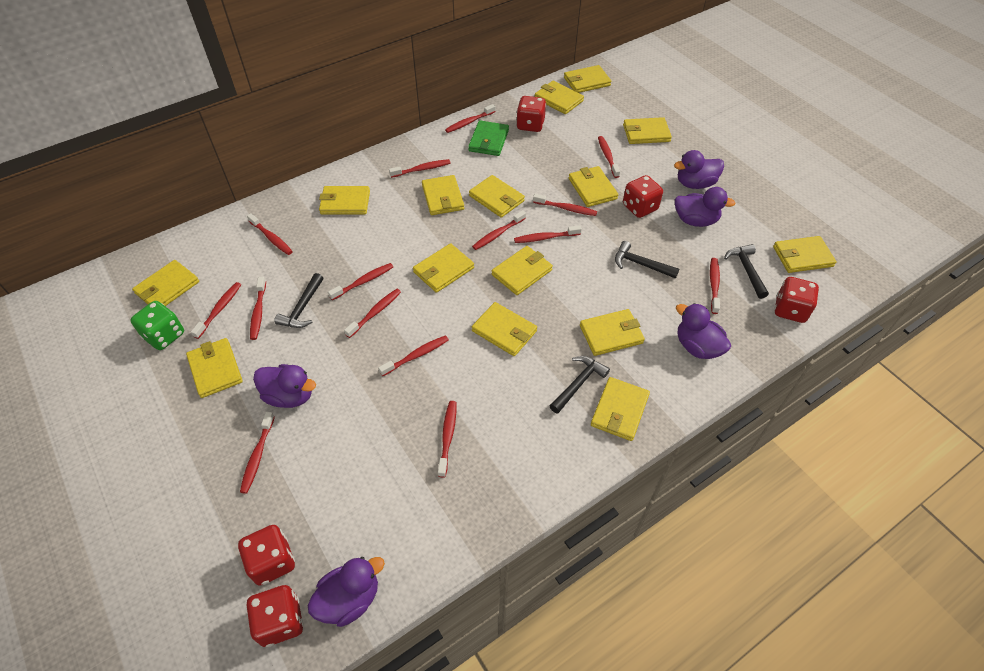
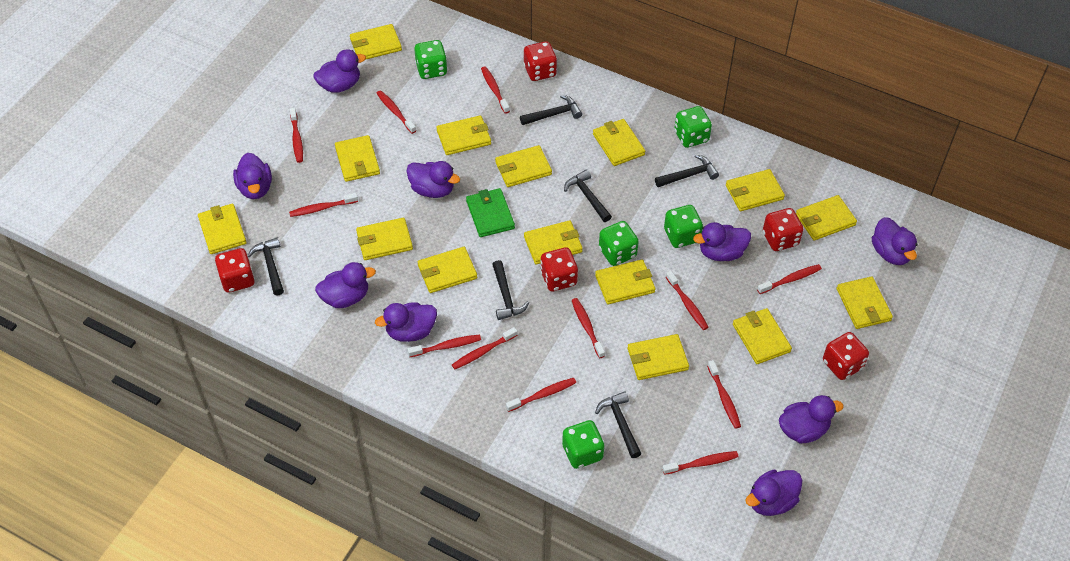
black hammer: 4 -> 6
green dice: 1 -> 5
purple duck: 5 -> 9
red toothbrush: 15 -> 12

